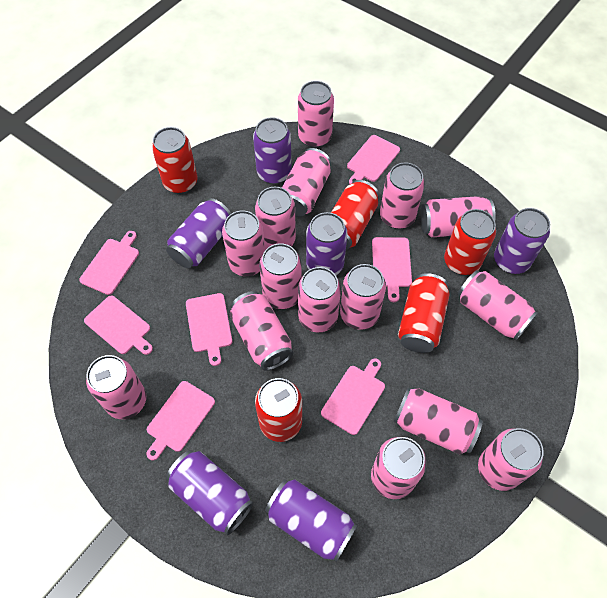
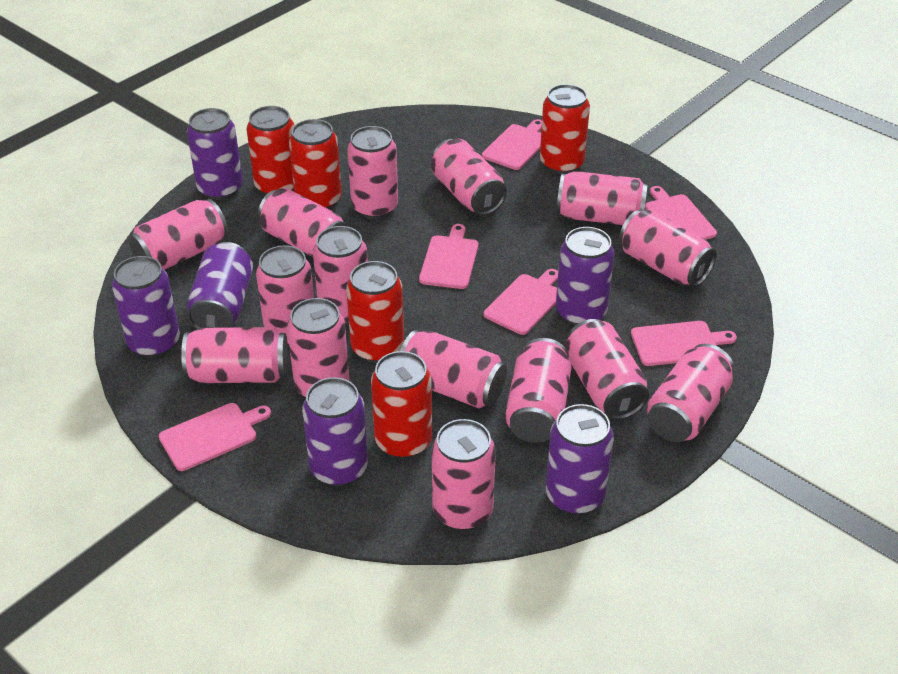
pink cutting board: 7 -> 6

